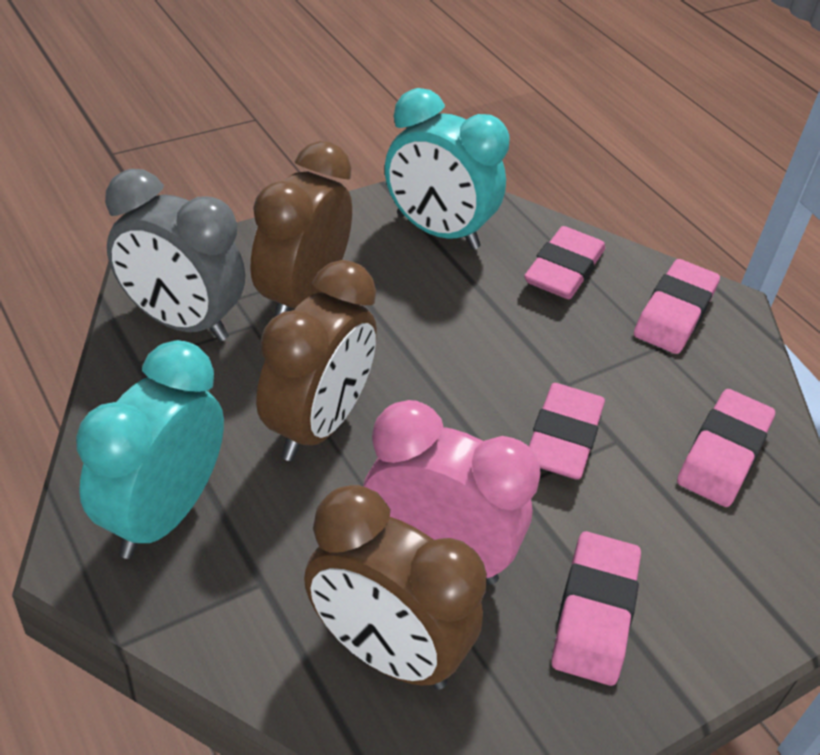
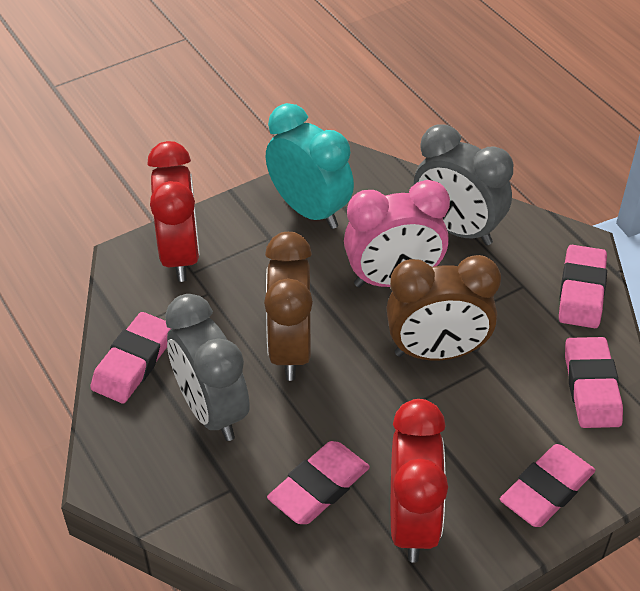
brown clock: 3 -> 2
grey clock: 1 -> 2
red clock: 0 -> 2
turquoise clock: 2 -> 1

